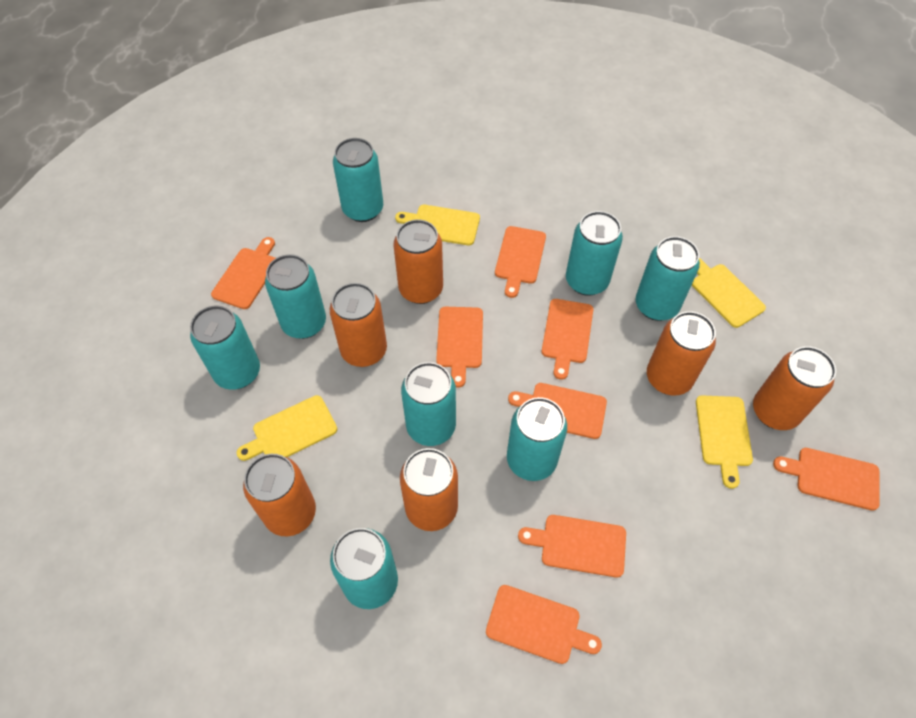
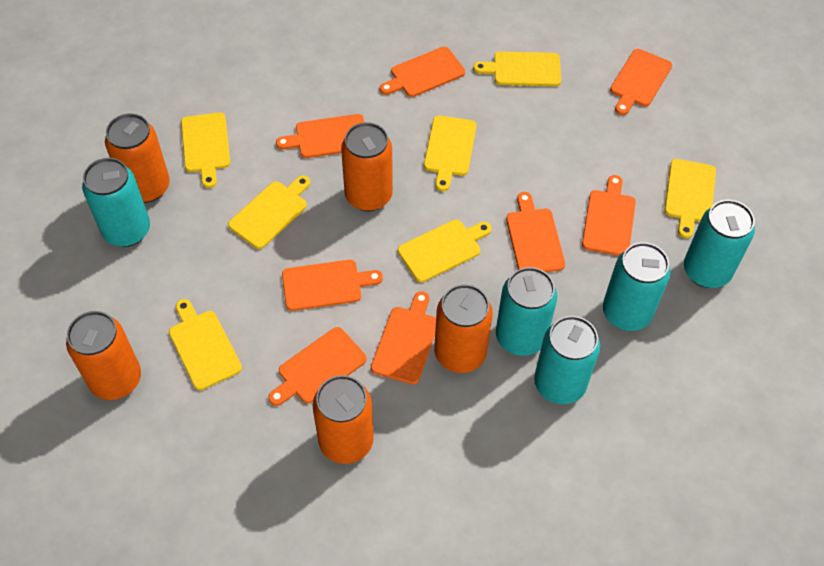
orange can: 6 -> 5
turquoise can: 8 -> 5
yellow cutting board: 4 -> 7

